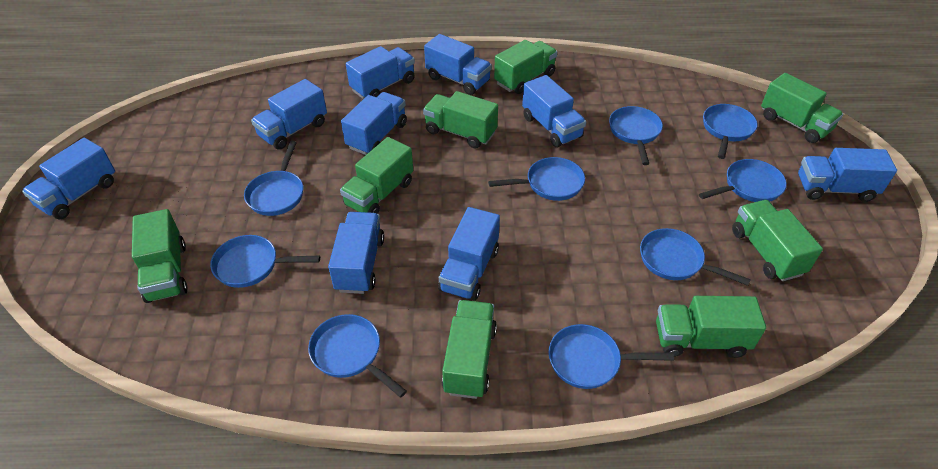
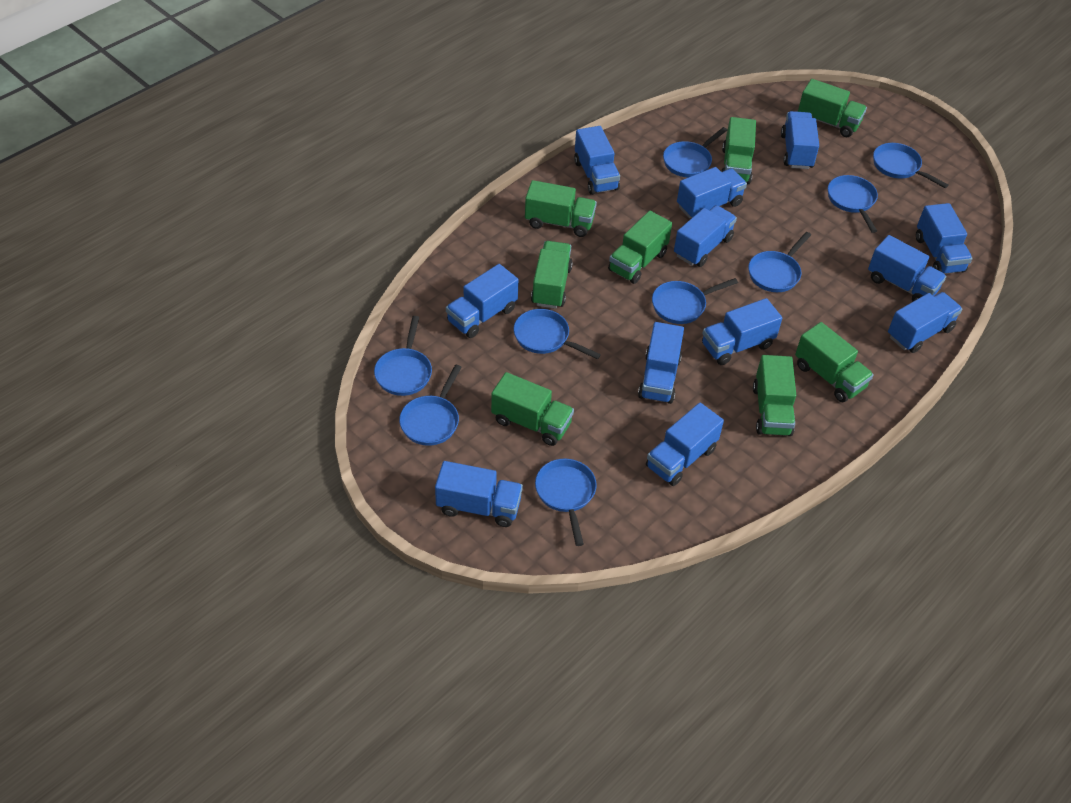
blue truck: 9 -> 12

